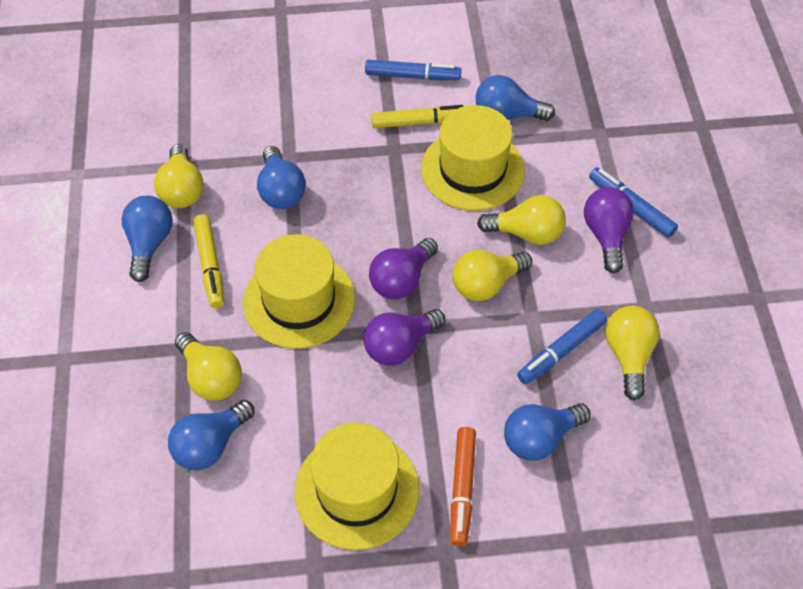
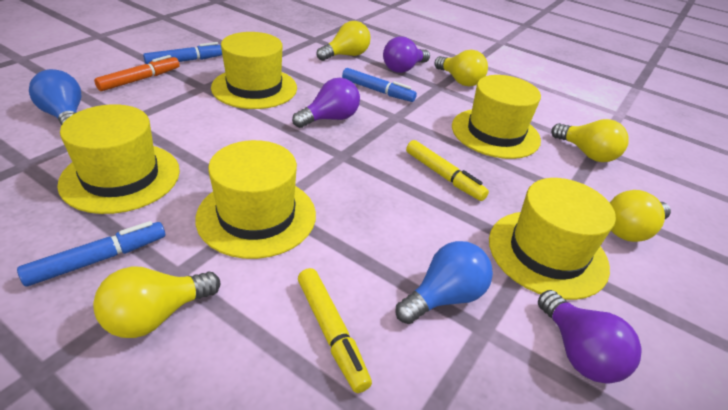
blue light bulb: 5 -> 2
yellow hat: 3 -> 5

